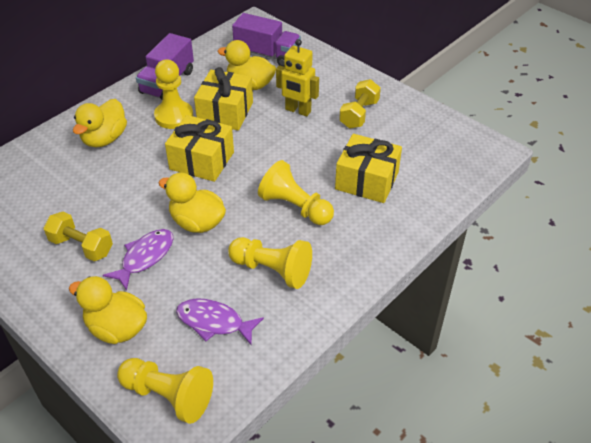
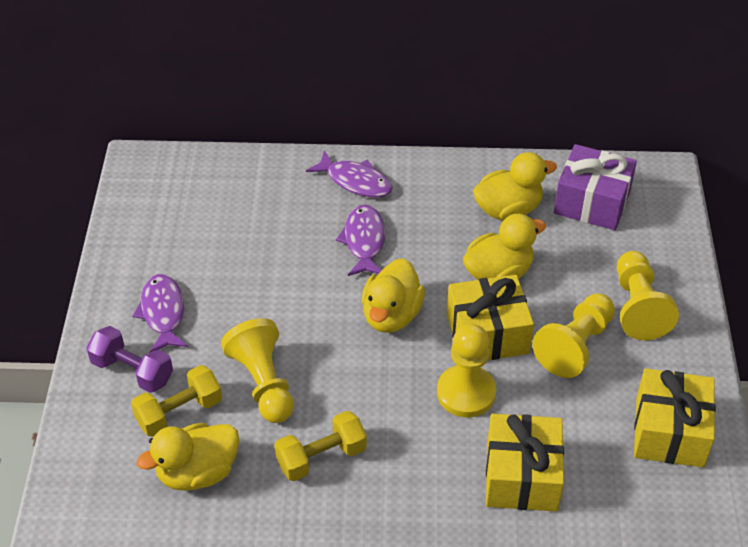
purple dumbbell: 0 -> 1
purple fish: 2 -> 3
purple gift: 0 -> 1
purple truck: 2 -> 0
yellow robot: 1 -> 0

